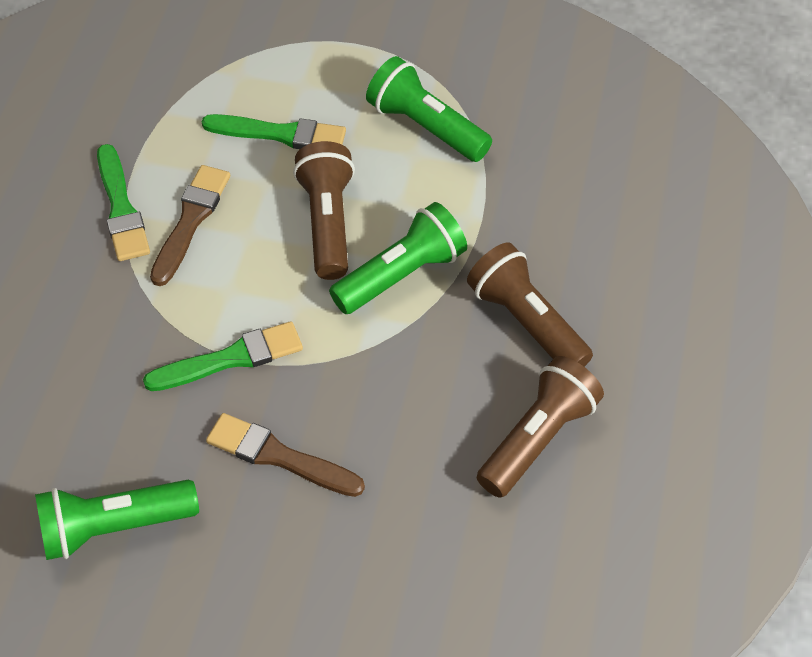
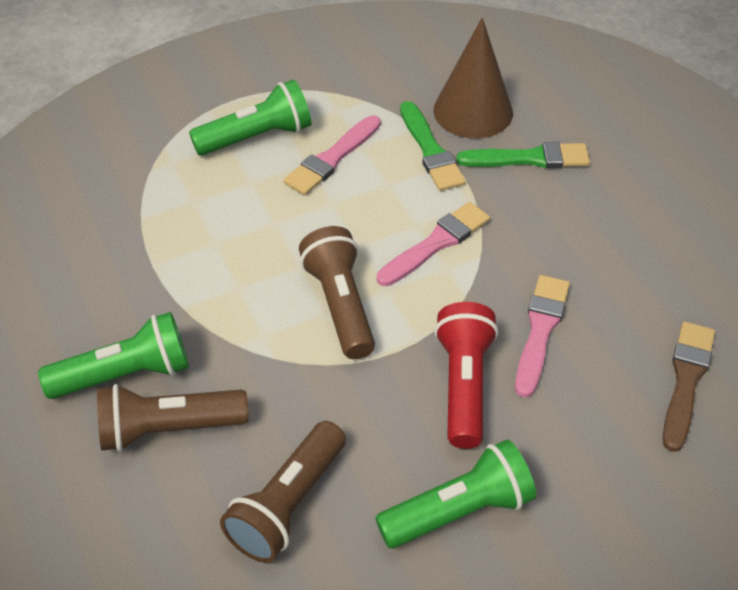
brown brush: 2 -> 1
brown cone: 0 -> 1
green brush: 3 -> 2
pink brush: 0 -> 3
red flashlight: 0 -> 1

